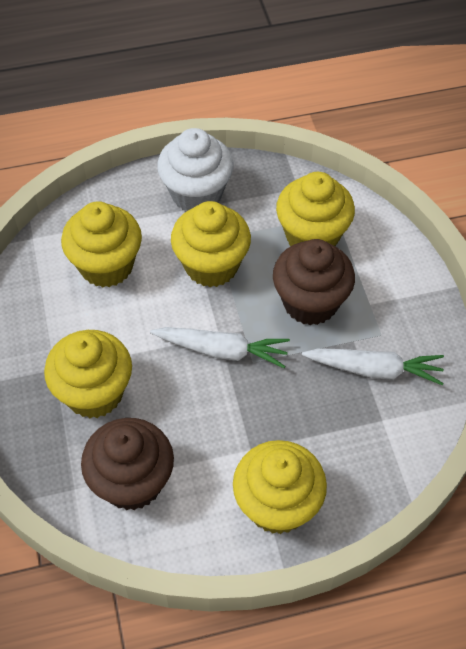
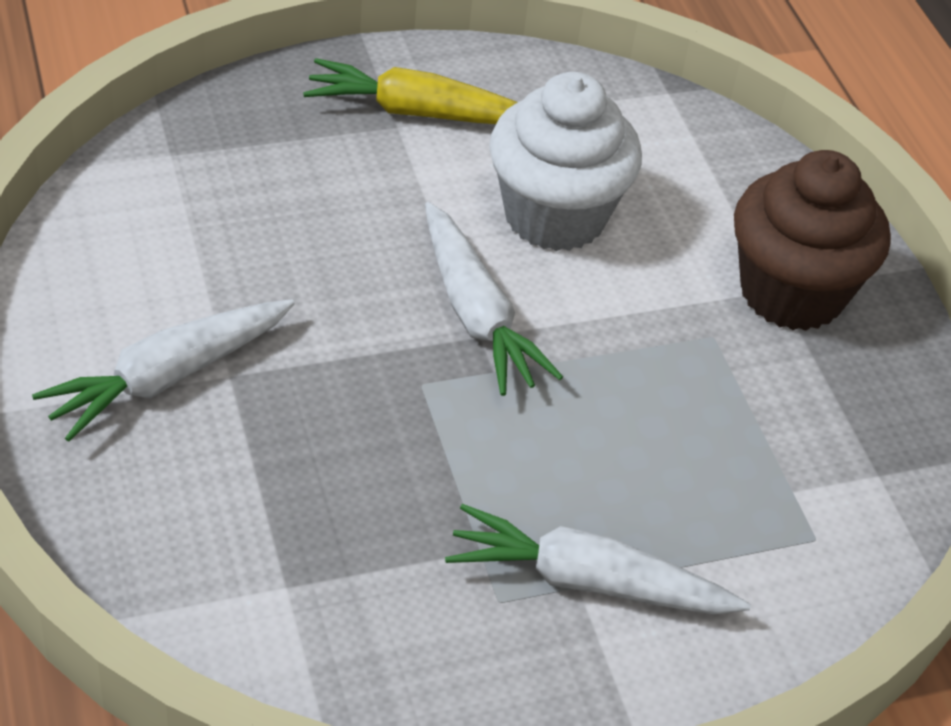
brown cupcake: 2 -> 1
white carrot: 2 -> 3
yellow carrot: 0 -> 1
yellow cupcake: 5 -> 0

